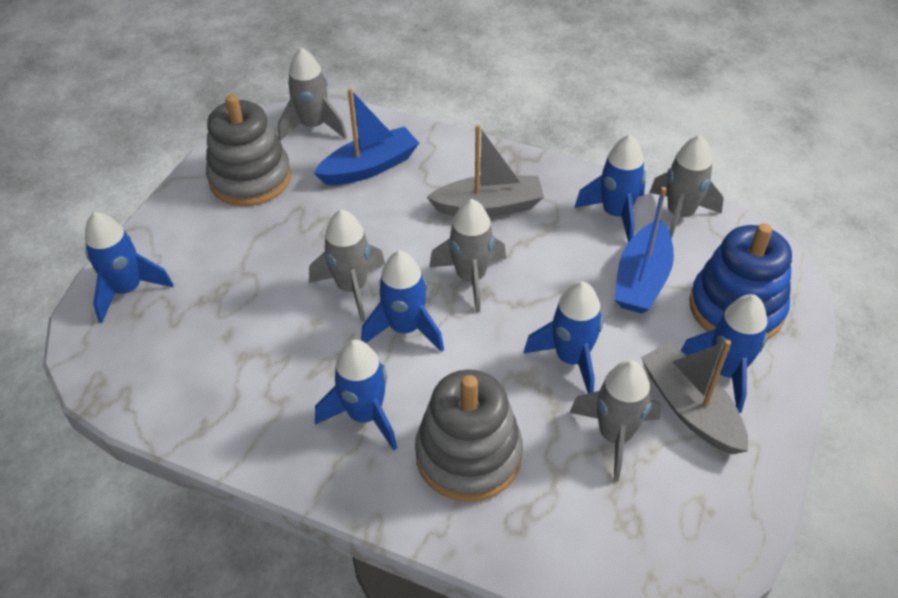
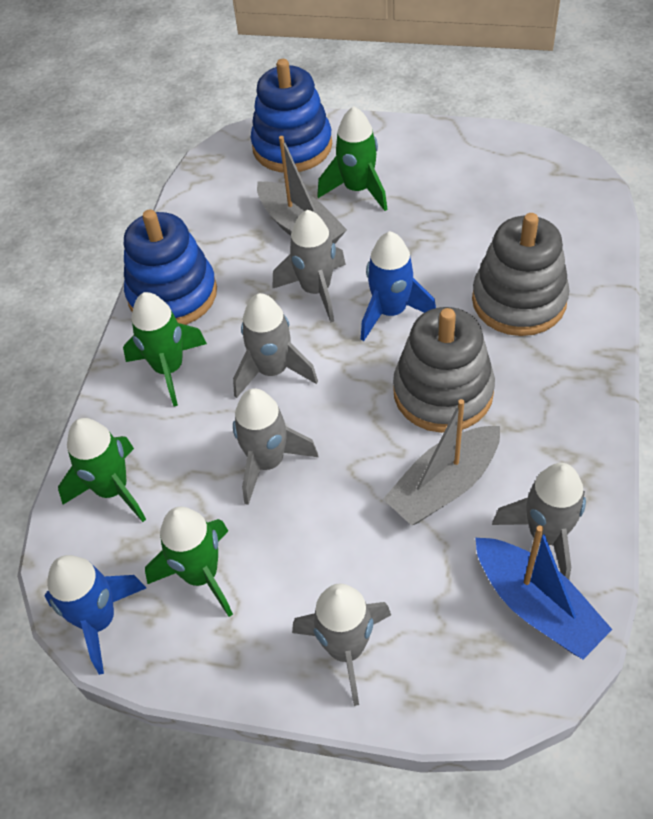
blue boat: 2 -> 1
blue rocket: 6 -> 2
blue stacking toy: 1 -> 2
green rocket: 0 -> 4

